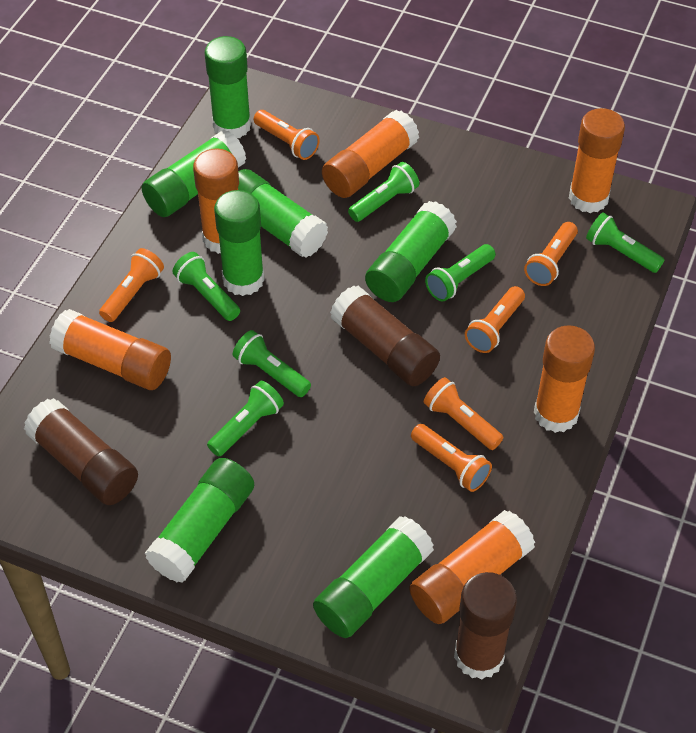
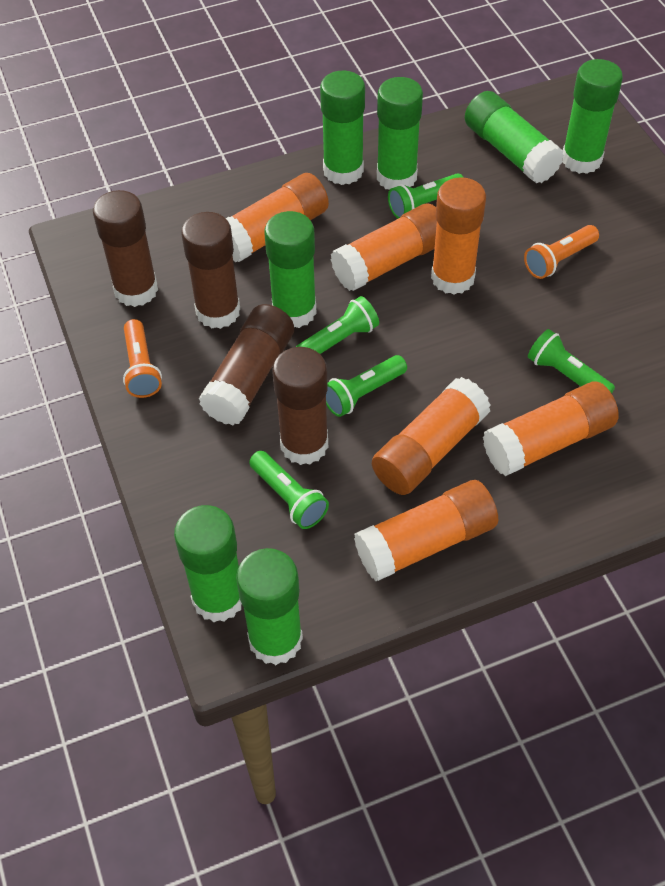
brown glue stick: 3 -> 4
green flashlight: 6 -> 5
orange flashlight: 6 -> 2

